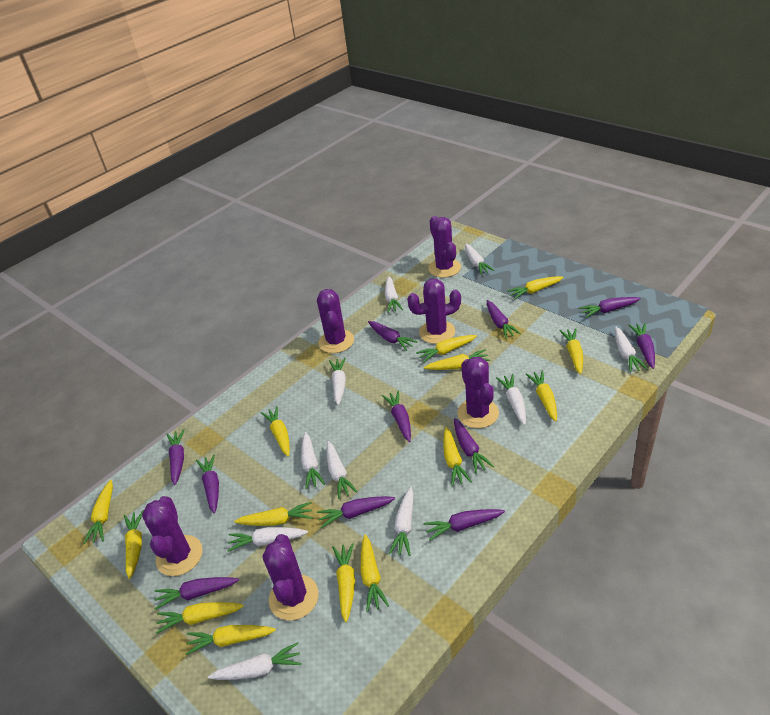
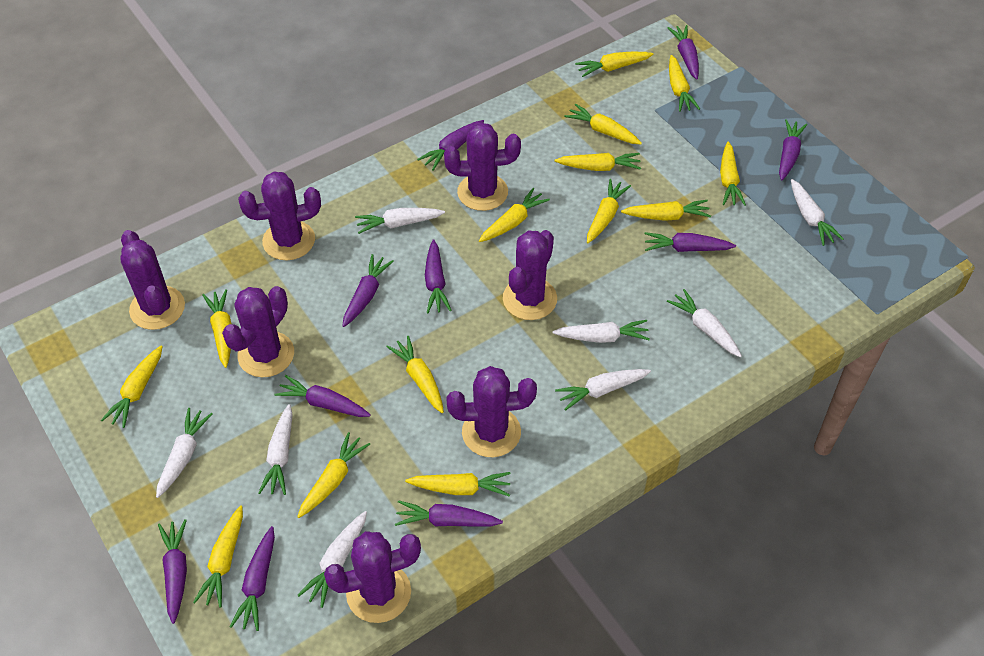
purple cactus: 6 -> 7
purple carrot: 11 -> 10
white carrot: 10 -> 8

